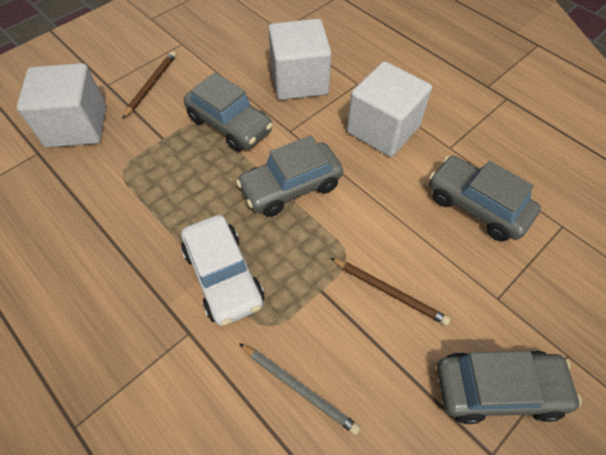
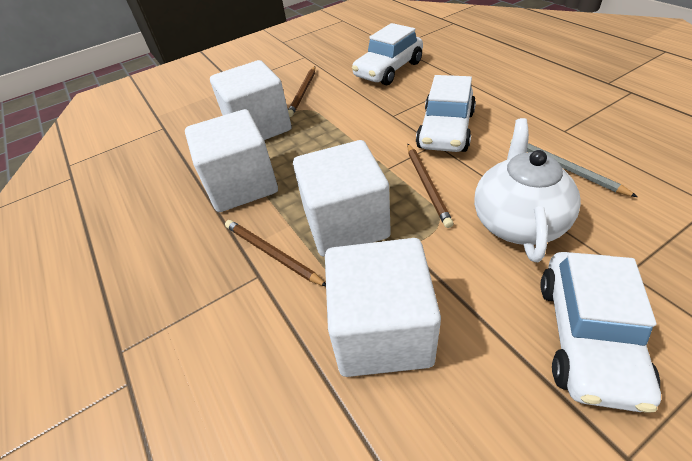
brown pencil: 2 -> 3
grey car: 4 -> 0
white car: 1 -> 3
white cube: 3 -> 4
white teapot: 0 -> 1

